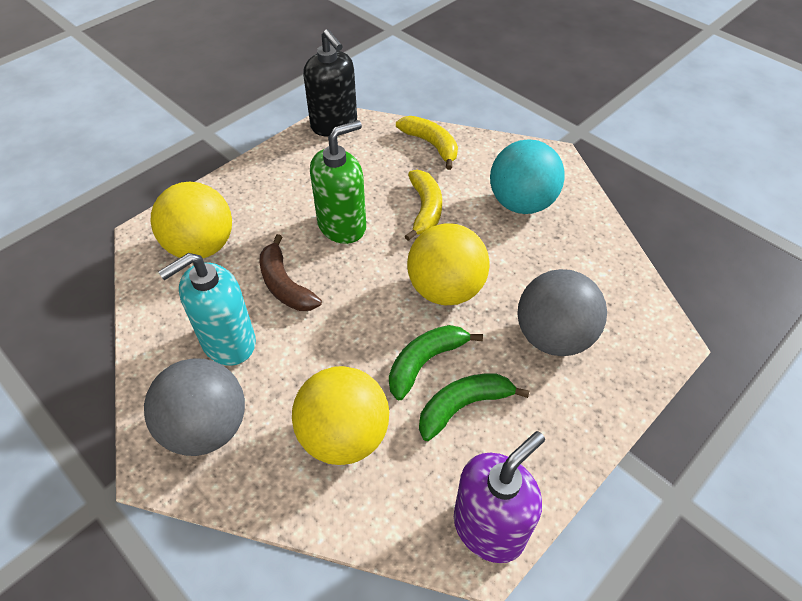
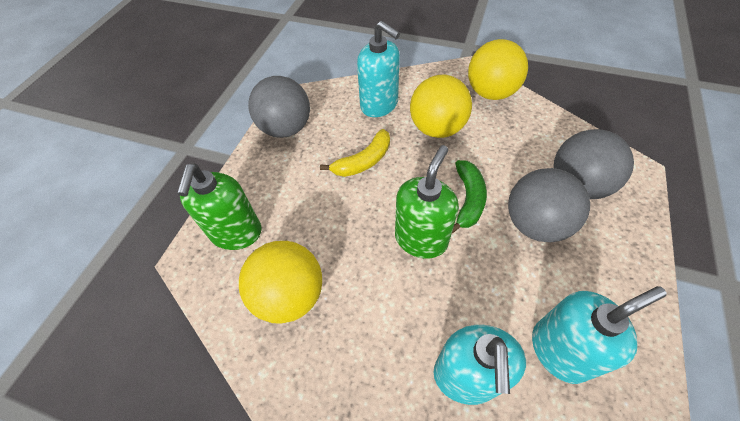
black soap dispenser: 1 -> 0
brown banana: 1 -> 0
green banana: 2 -> 1
green soap dispenser: 1 -> 2
grey ball: 2 -> 3
purple soap dispenser: 1 -> 0
turquoise ball: 1 -> 0
turquoise soap dispenser: 1 -> 3
yellow banana: 2 -> 1

